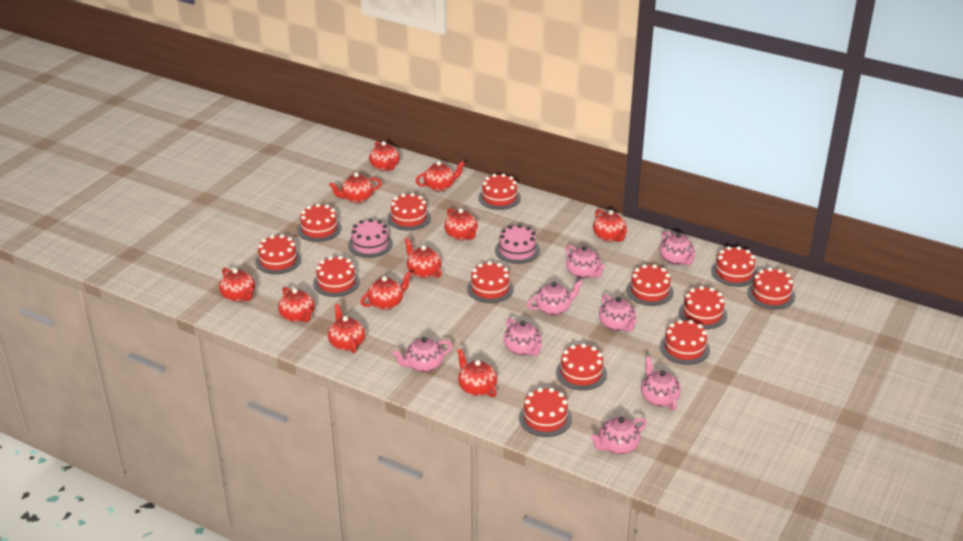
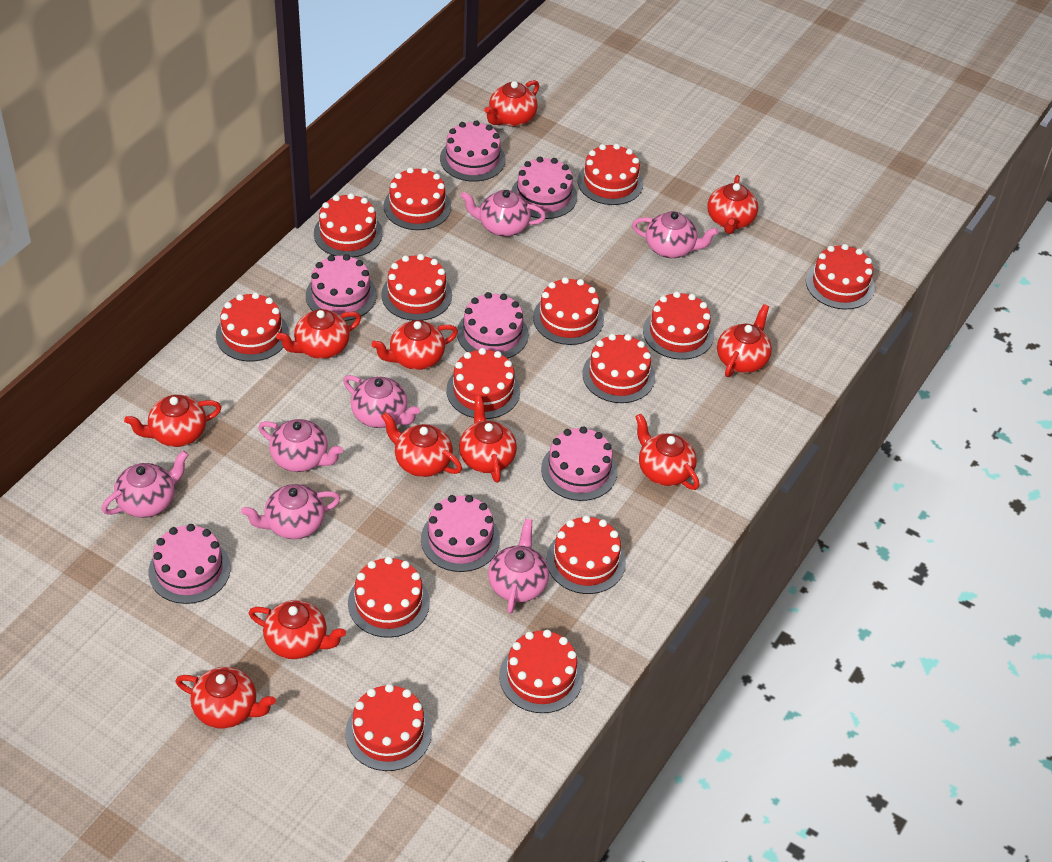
pink cake: 2 -> 7
pink teapot: 8 -> 7
red cake: 13 -> 14

